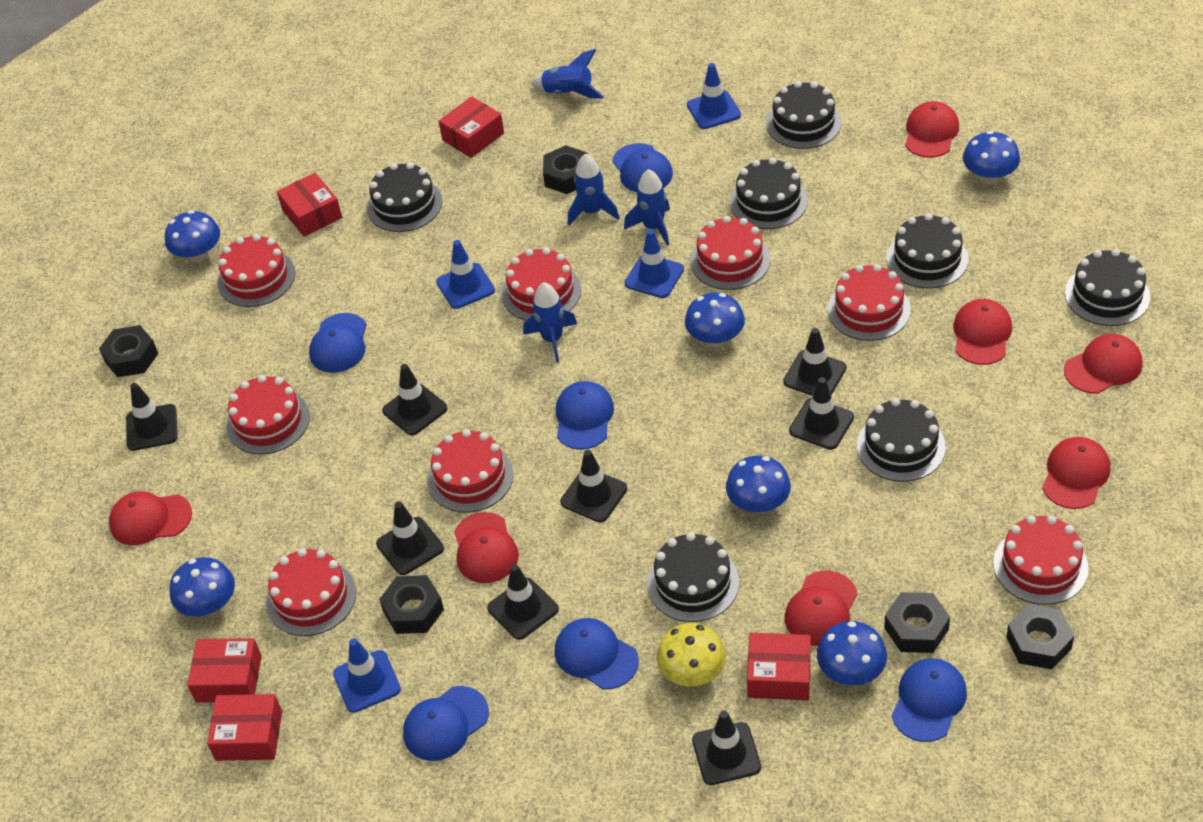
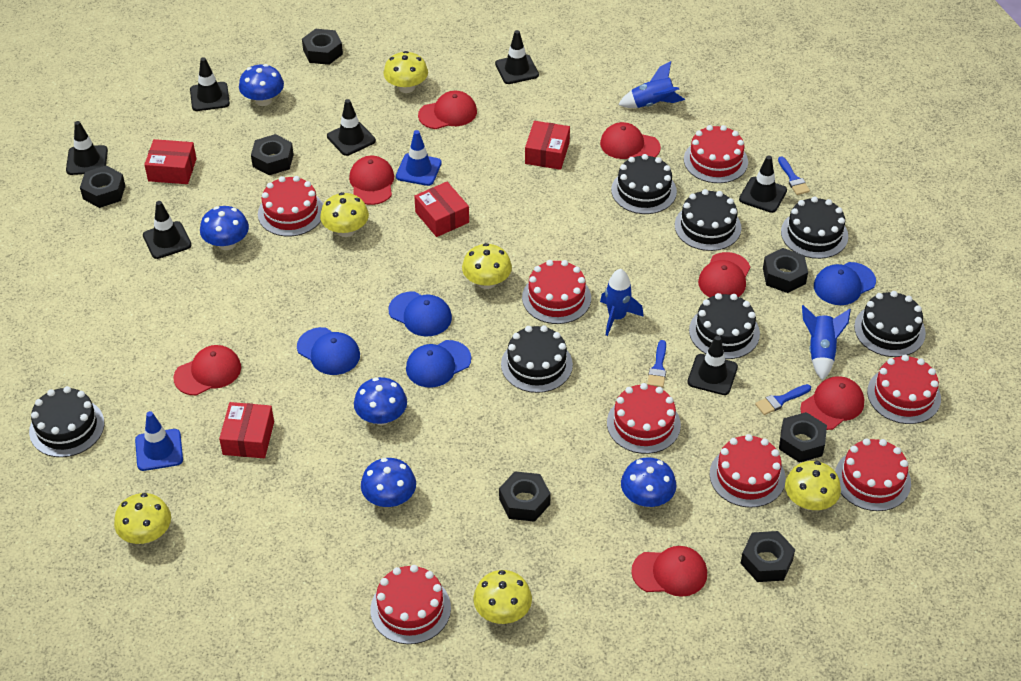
black nut: 5 -> 7
black traffic cone: 8 -> 7
blue brush: 0 -> 3
blue cap: 6 -> 4
blue mushroom: 6 -> 5
blue rocket: 4 -> 3
blue traffic cone: 4 -> 2
red box: 5 -> 4
yellow mushroom: 1 -> 6

